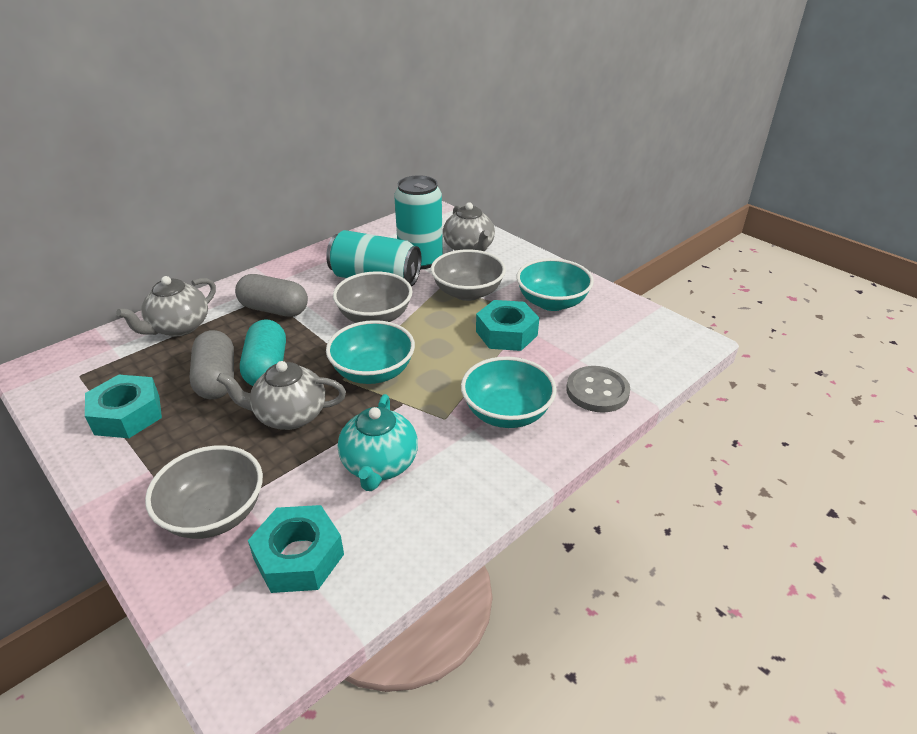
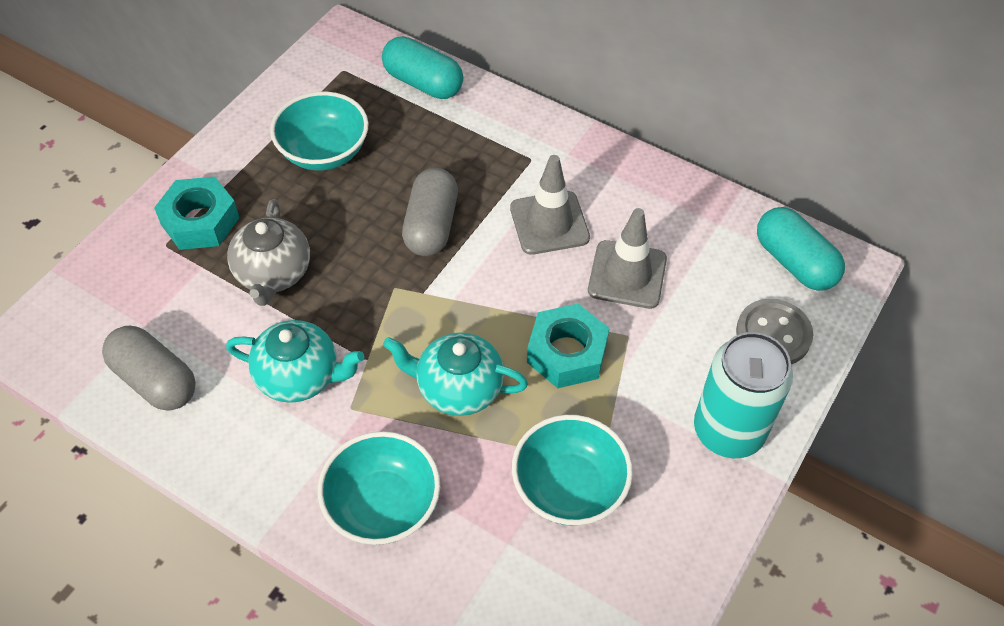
grey bowl: 3 -> 0
grey teapot: 3 -> 1
grey traffic cone: 0 -> 2
turquoise can: 2 -> 1
turquoise capsule: 1 -> 2
turquoise nut: 3 -> 2
turquoise teapot: 1 -> 2

